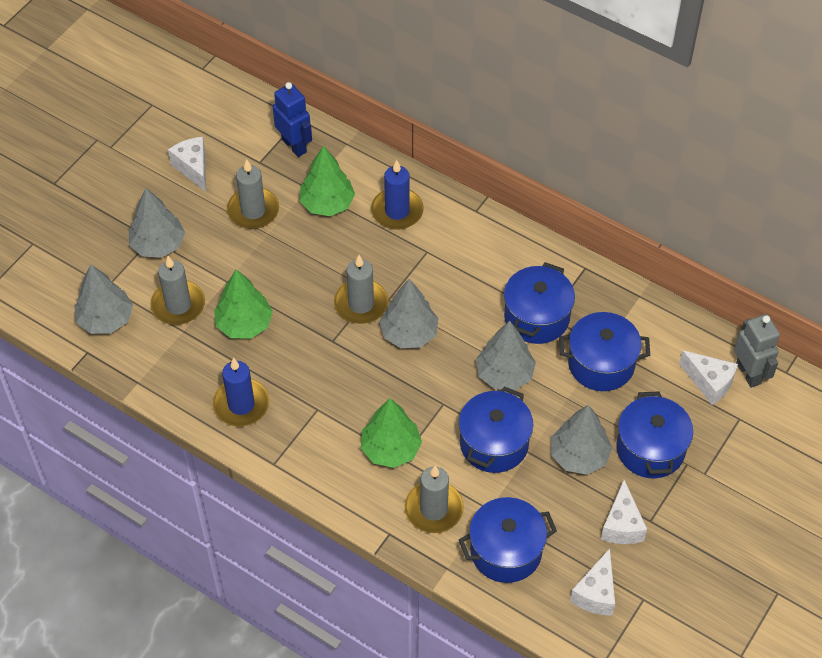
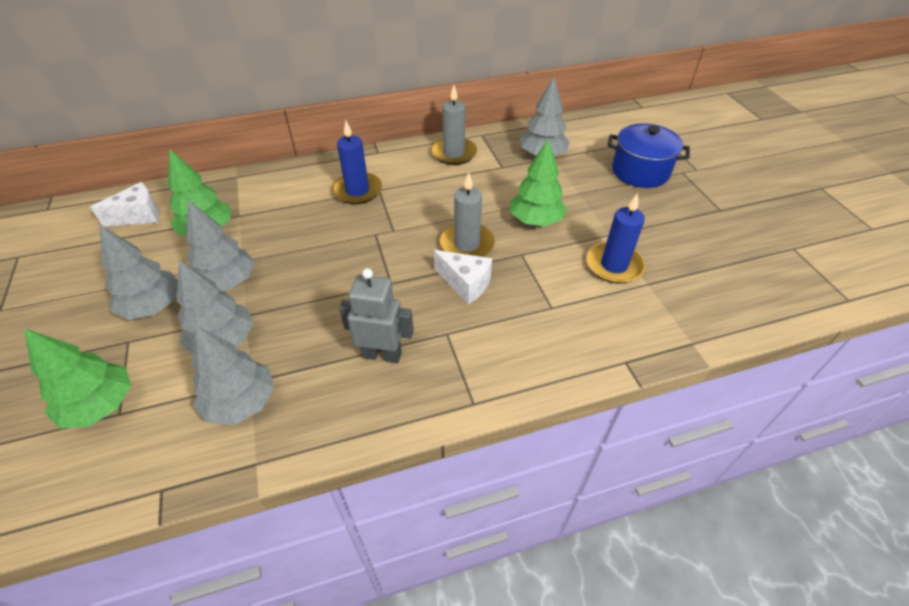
blue pot: 5 -> 1
blue robot: 1 -> 0
grey candle: 4 -> 2
white cheese: 4 -> 2

